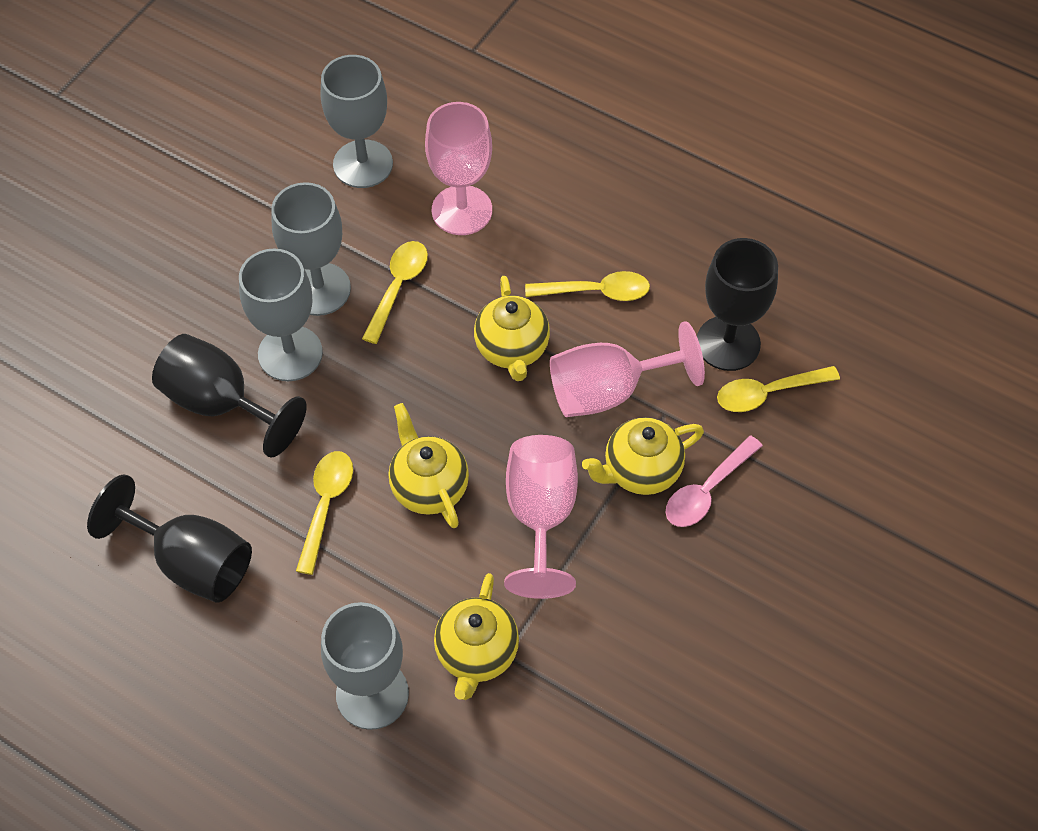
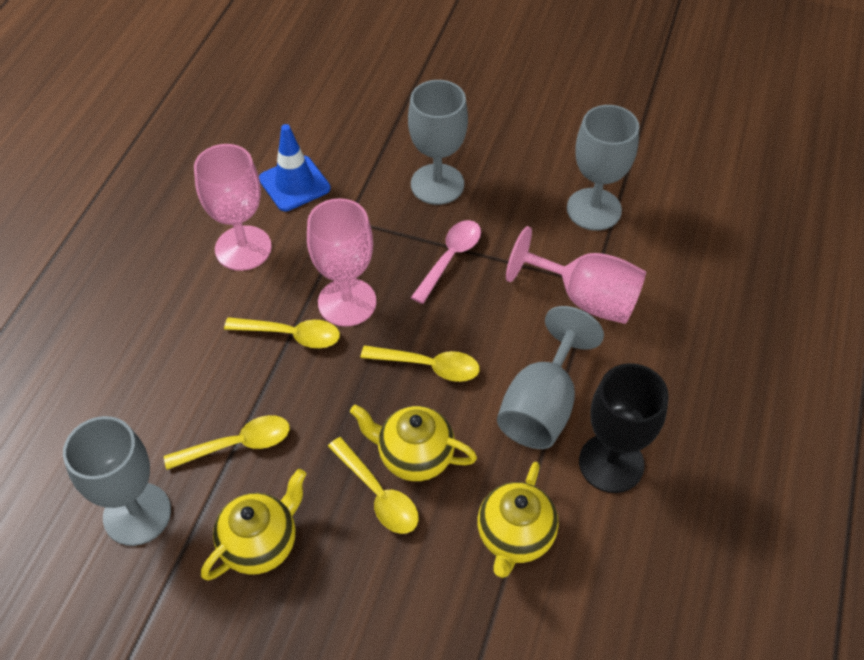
black goblet: 3 -> 1
blue traffic cone: 0 -> 1
yellow teapot: 4 -> 3

